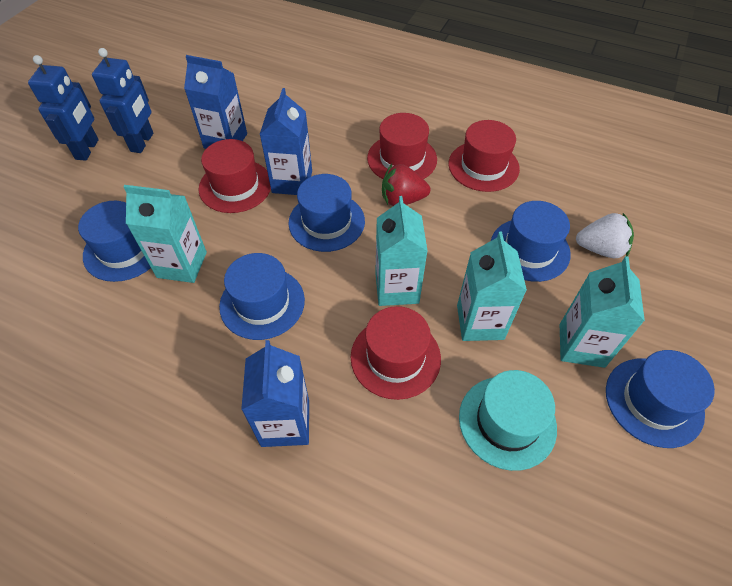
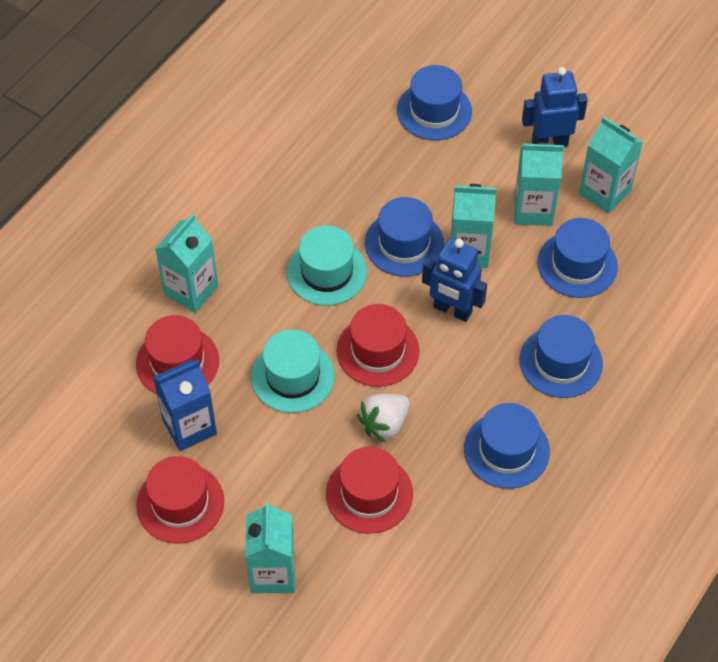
blue carton: 3 -> 1
red strawberry: 1 -> 0
turquoise carton: 4 -> 5
turquoise hat: 1 -> 2

